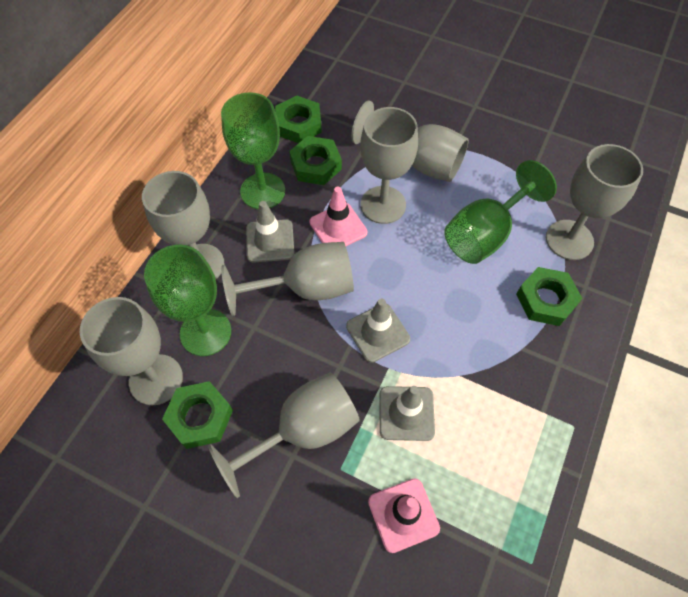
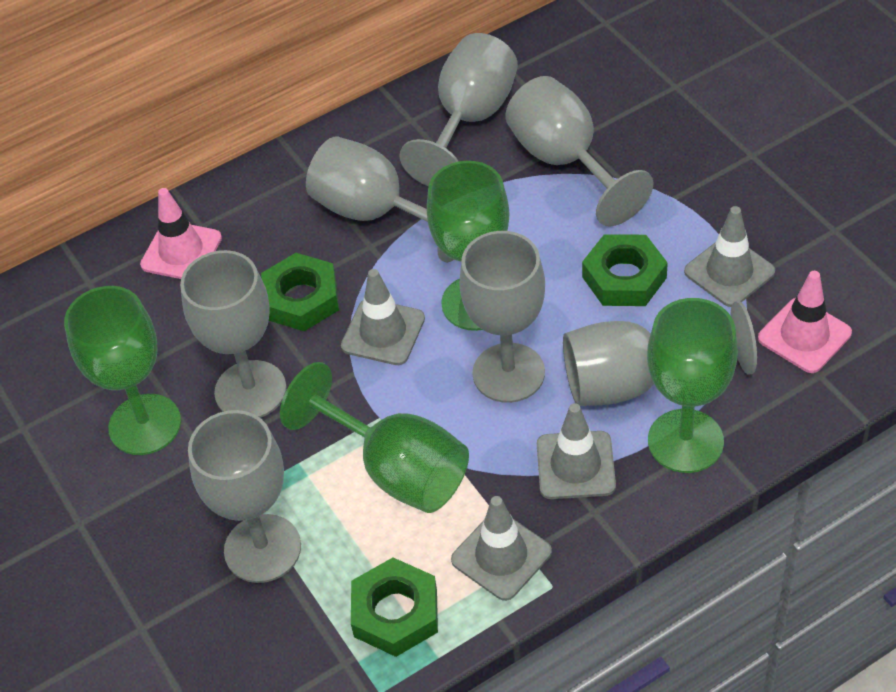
green goblet: 3 -> 4
green nut: 4 -> 3
grey traffic cone: 3 -> 4

